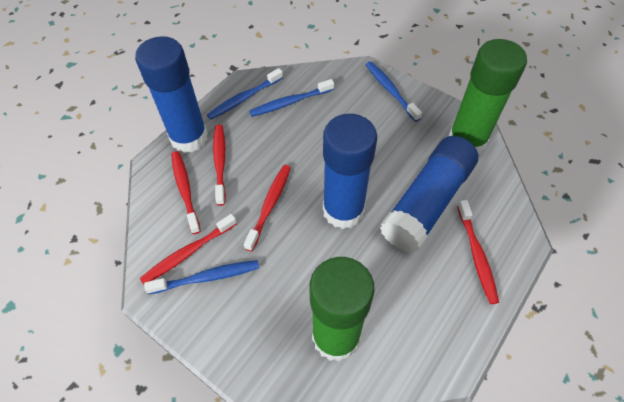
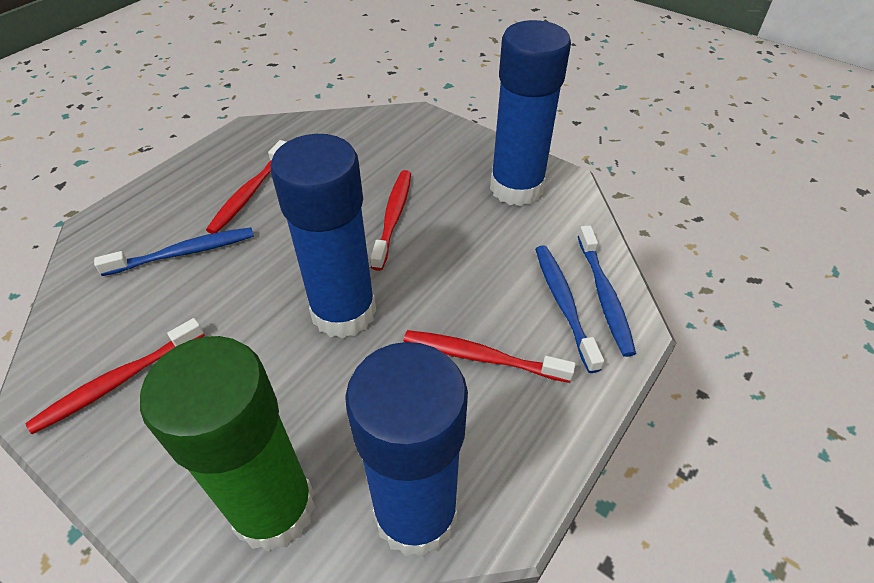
blue toothbrush: 4 -> 3
green glue stick: 2 -> 1
red toothbrush: 5 -> 4

